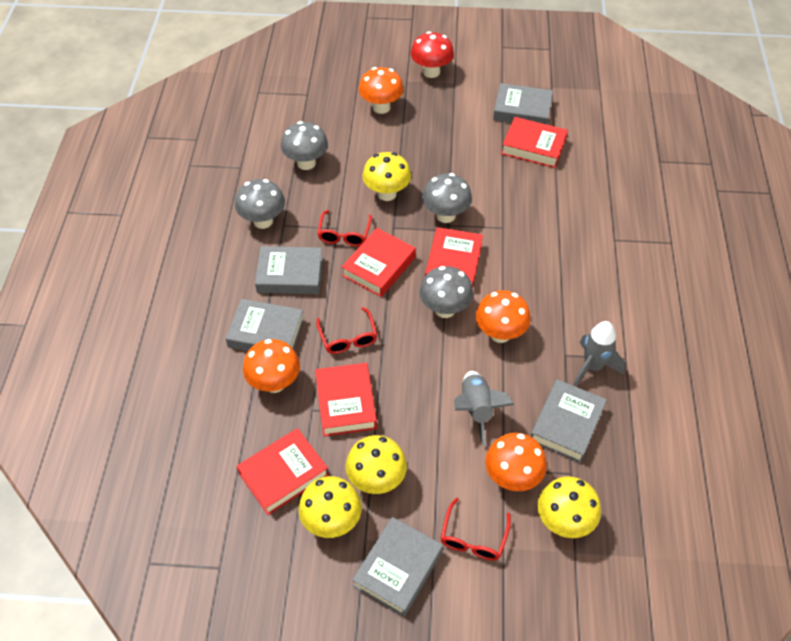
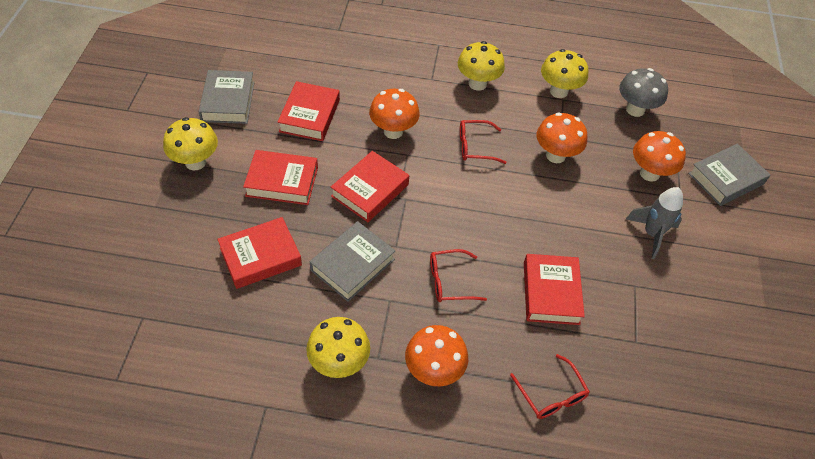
grey book: 5 -> 3
grey mushroom: 4 -> 1
grey rocket: 2 -> 1
red mushroom: 1 -> 0

